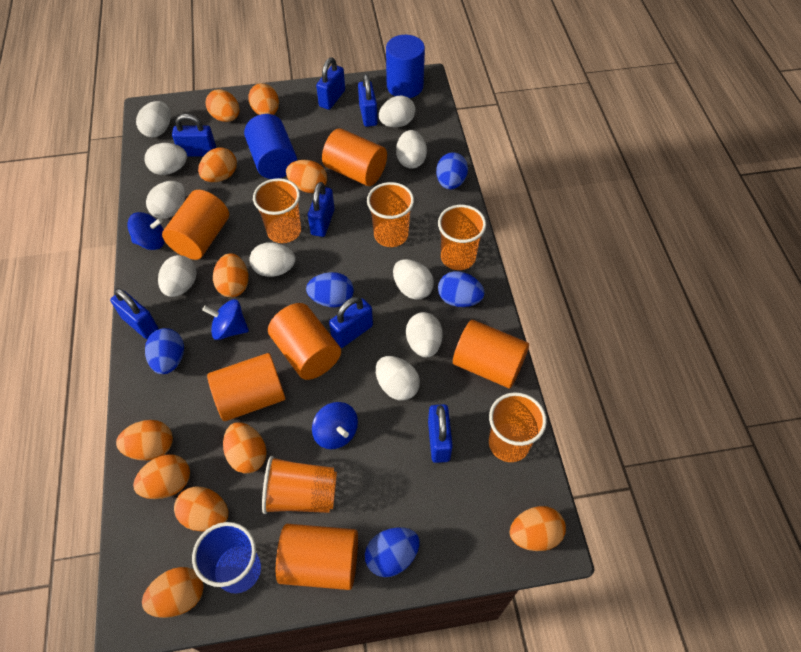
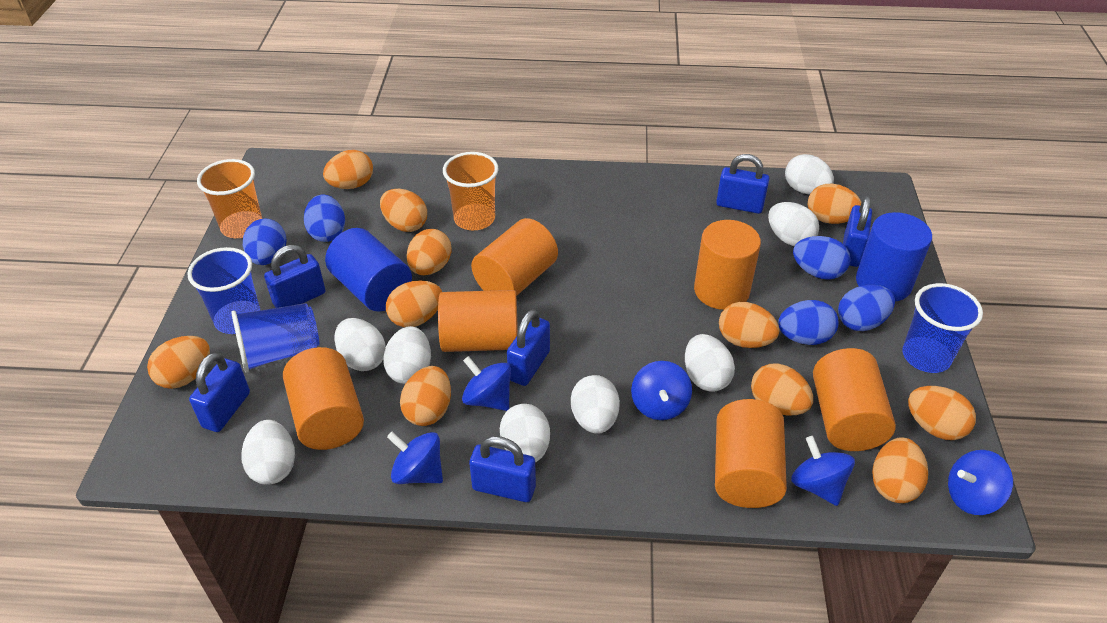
blue cup: 1 -> 3
blue padlock: 7 -> 6
blue spinning top: 3 -> 5
orange cup: 5 -> 2
white egg: 10 -> 8

